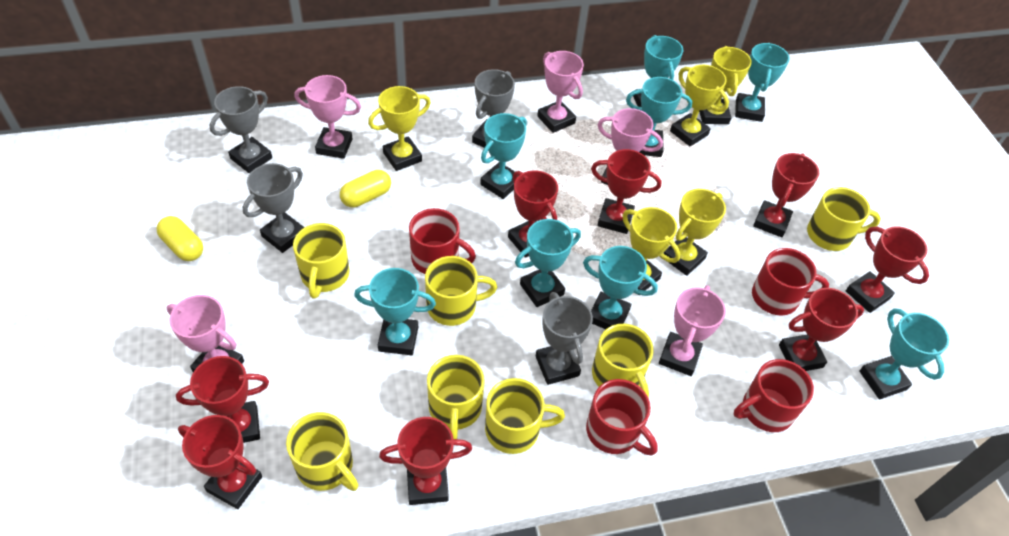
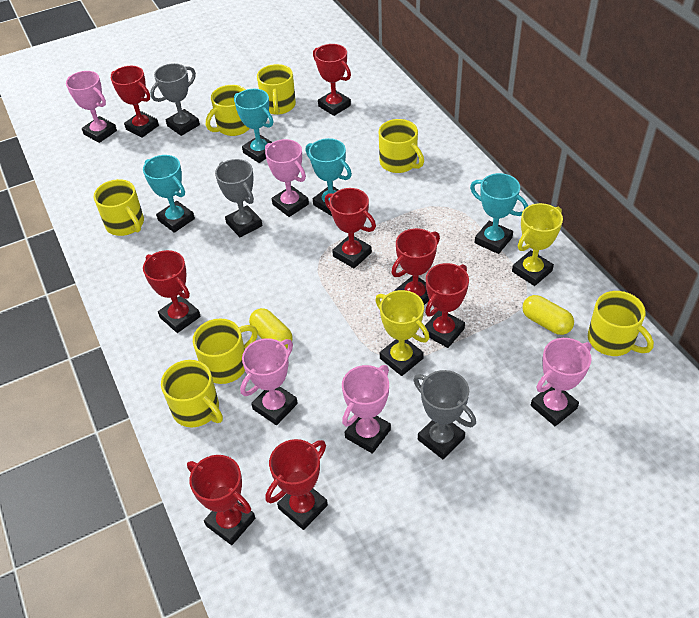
grey trophy: 4 -> 3
red mug: 4 -> 0
turquoise trophy: 8 -> 4
yellow trophy: 5 -> 2

